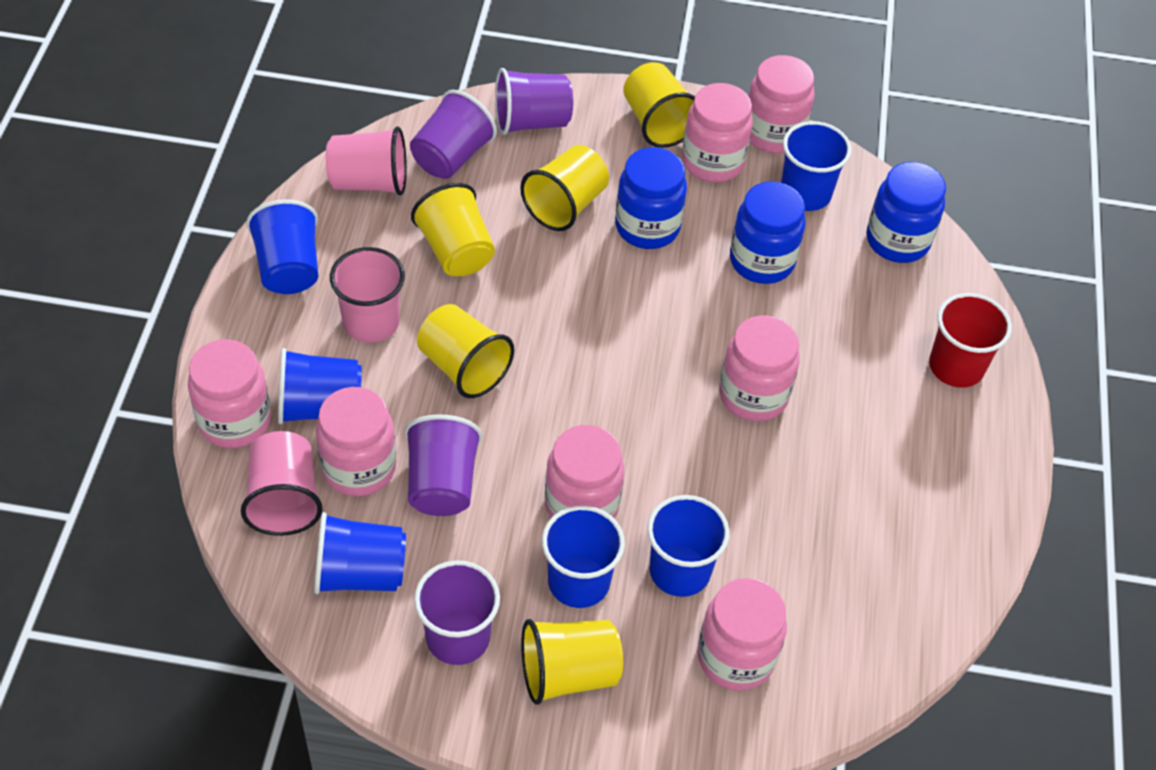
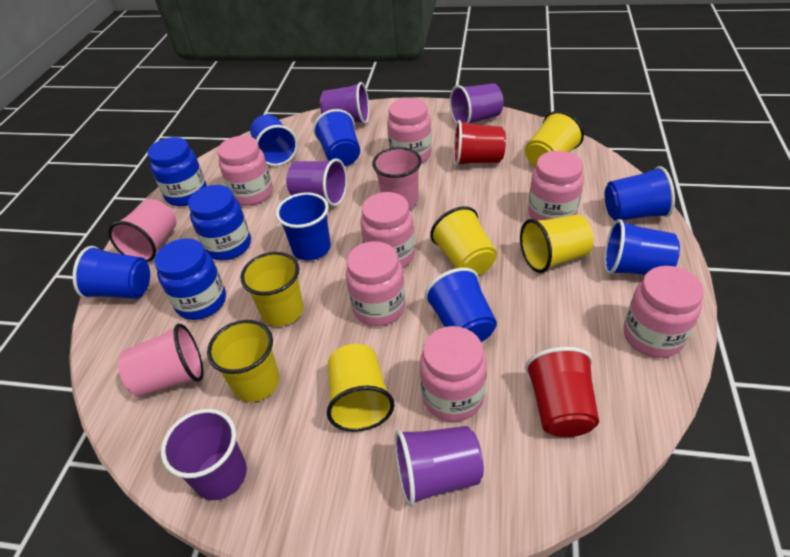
blue cup: 6 -> 7
purple cup: 4 -> 5
red cup: 1 -> 2
yellow cup: 5 -> 6

